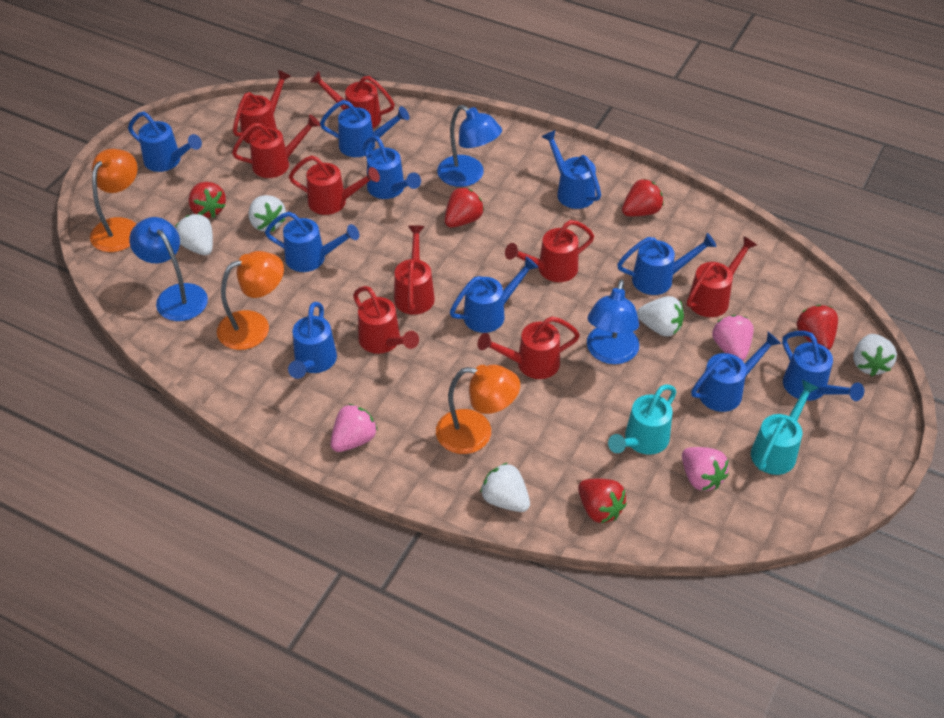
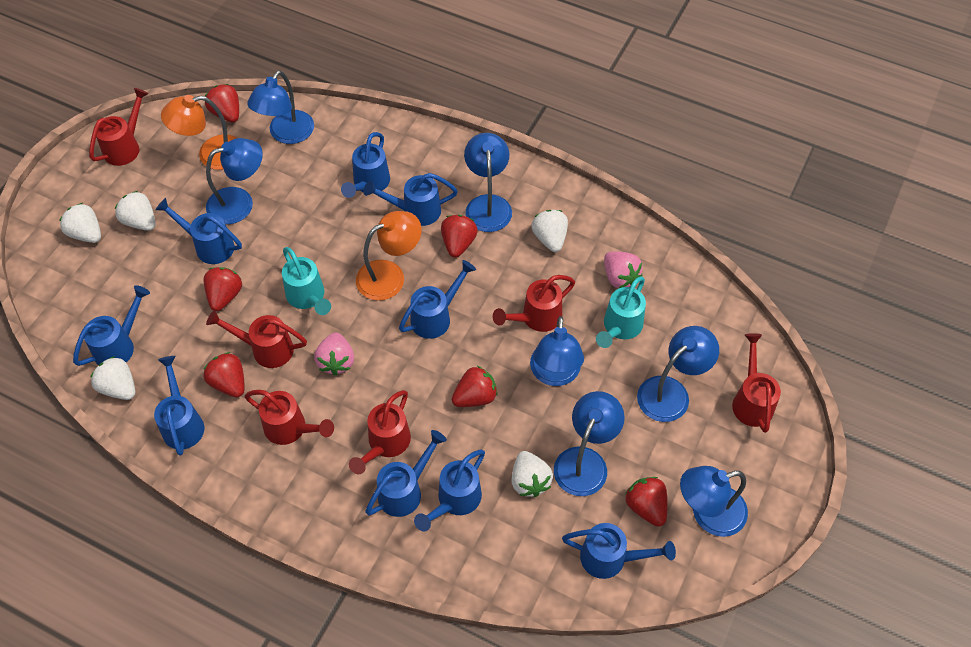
blue lamp: 3 -> 7
blue watering can: 10 -> 9
orange lamp: 3 -> 2
pink strawberry: 3 -> 2
red strawberry: 5 -> 6
red watering can: 9 -> 6

